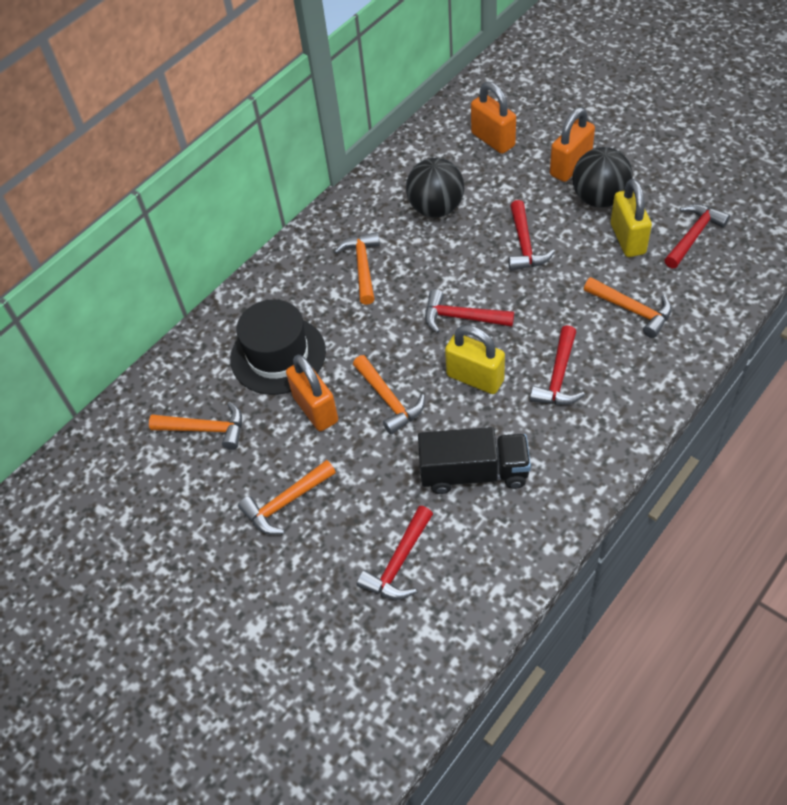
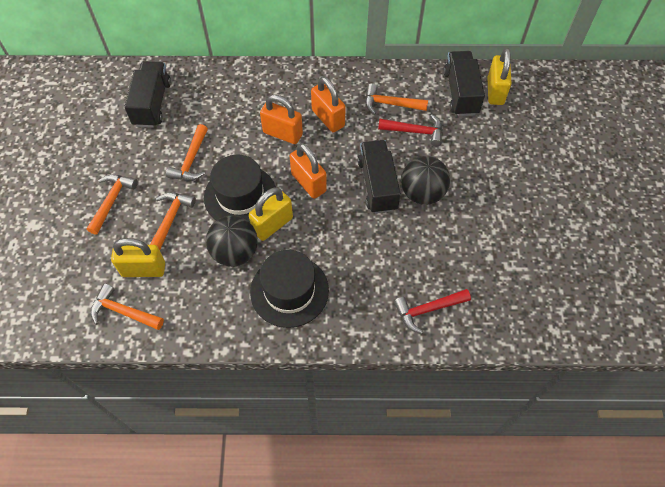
black hat: 1 -> 2
black truck: 1 -> 3
red hammer: 5 -> 2
yellow padlock: 2 -> 3

